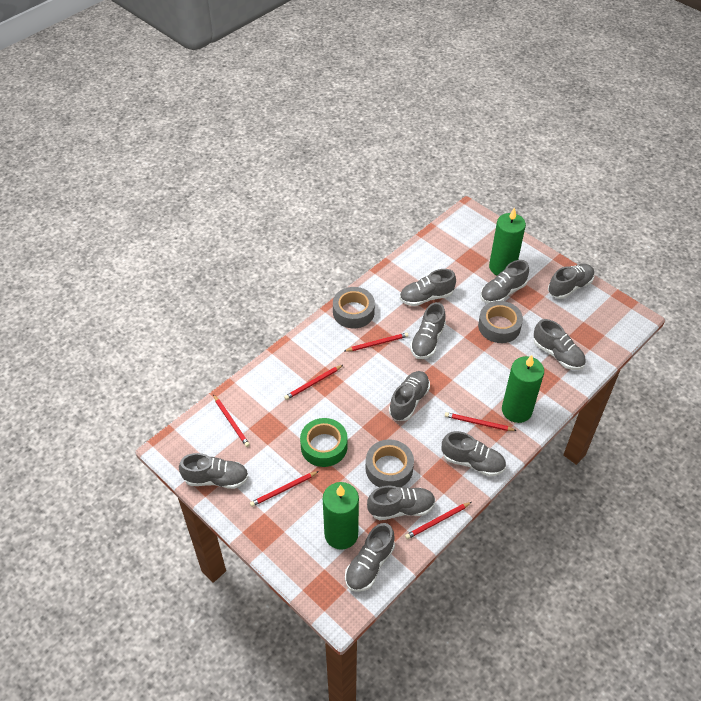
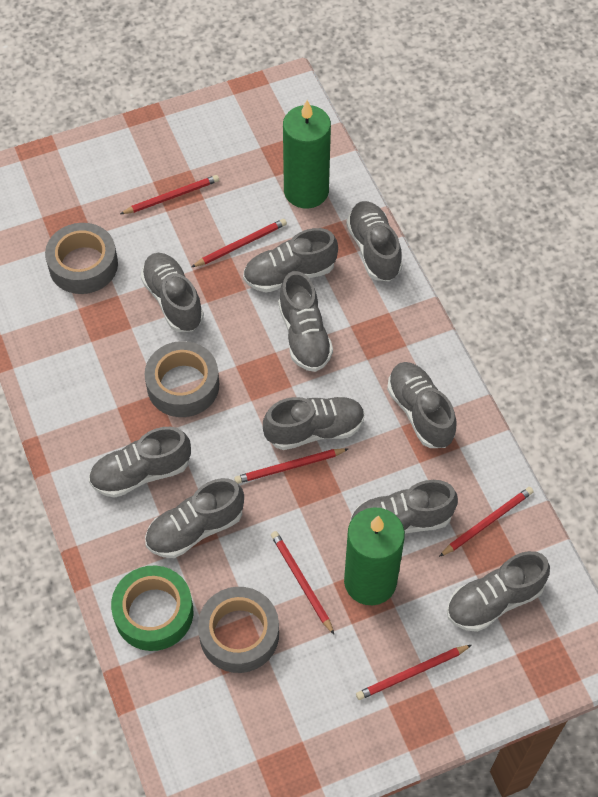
green candle: 3 -> 2

